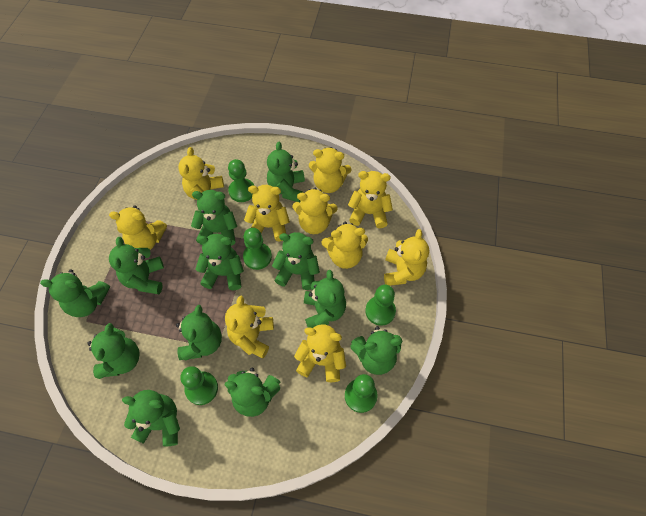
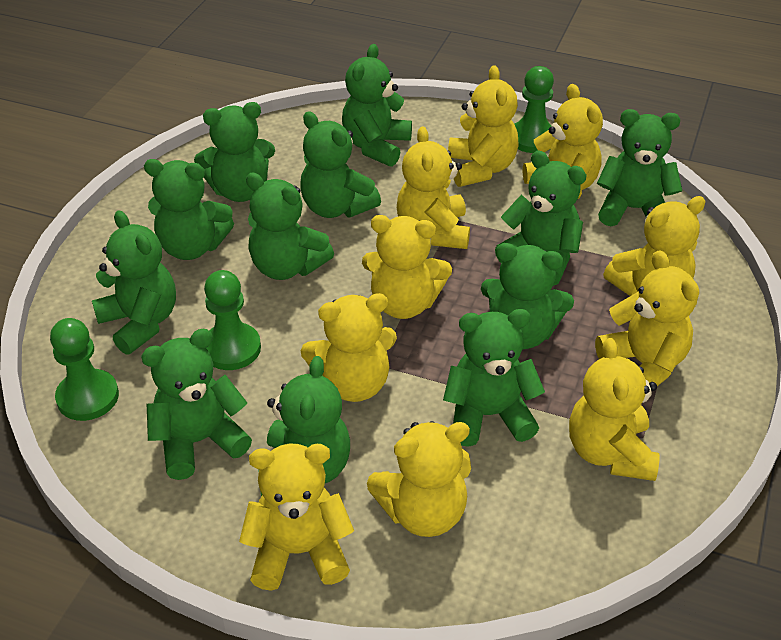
green pawn: 5 -> 3

